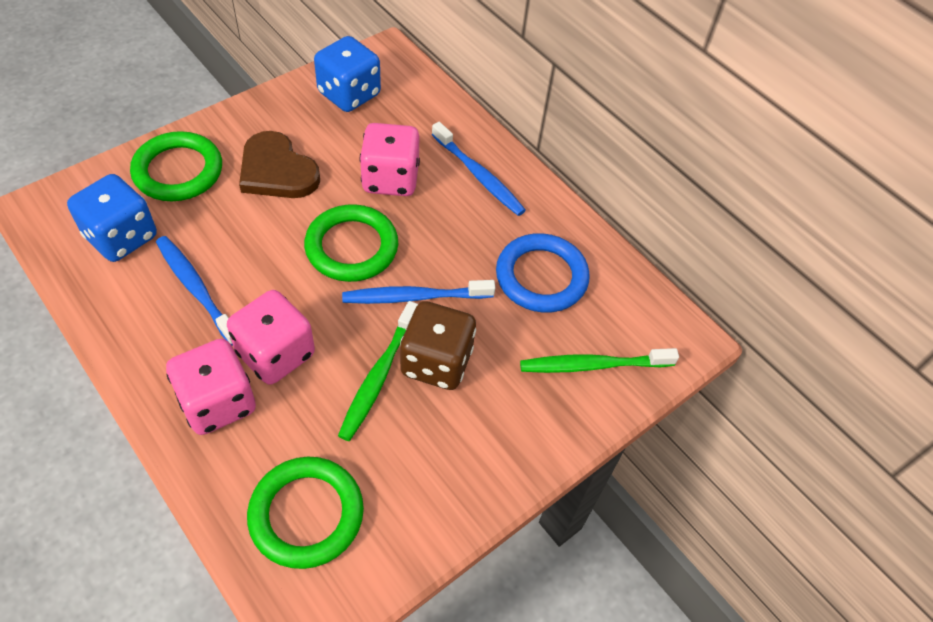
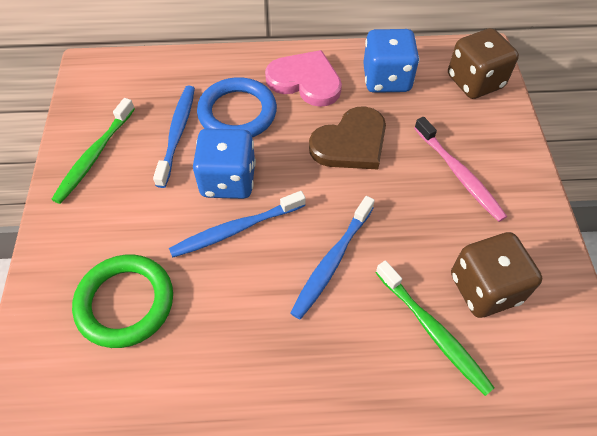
brown dice: 1 -> 2
green ring: 3 -> 1
pink dice: 3 -> 0
pink heart: 0 -> 1
pink toothbrush: 0 -> 1

